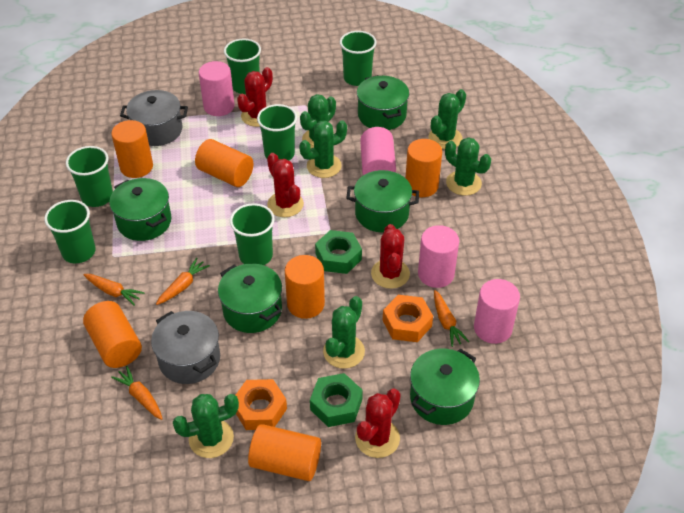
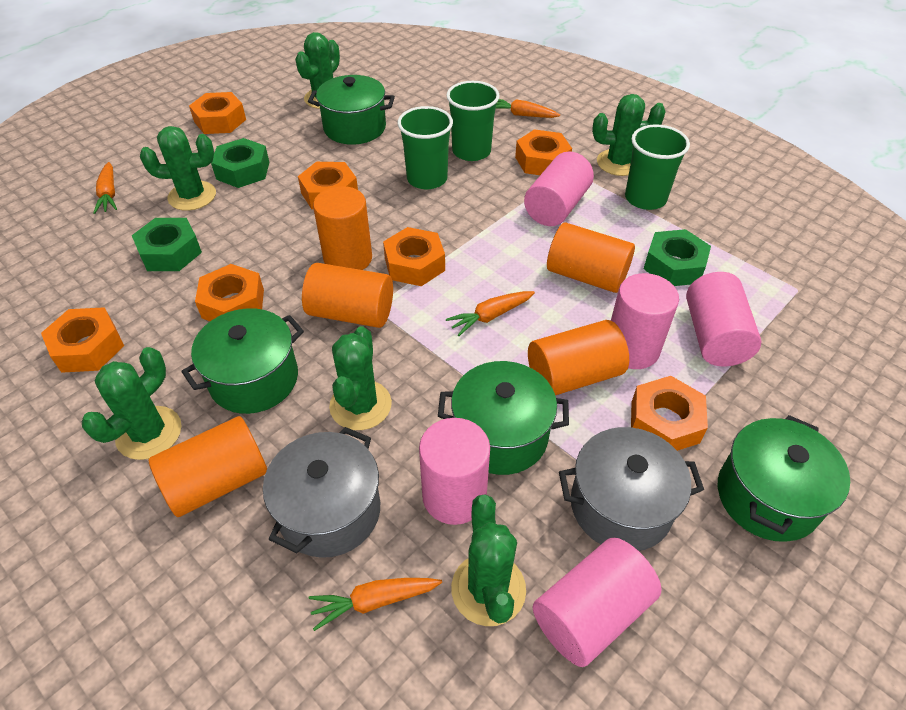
green cup: 6 -> 3
green nut: 2 -> 3
green pot: 5 -> 4
orange cylinder: 6 -> 5
orange nut: 2 -> 7
pink cylinder: 4 -> 5
red cactus: 4 -> 0

